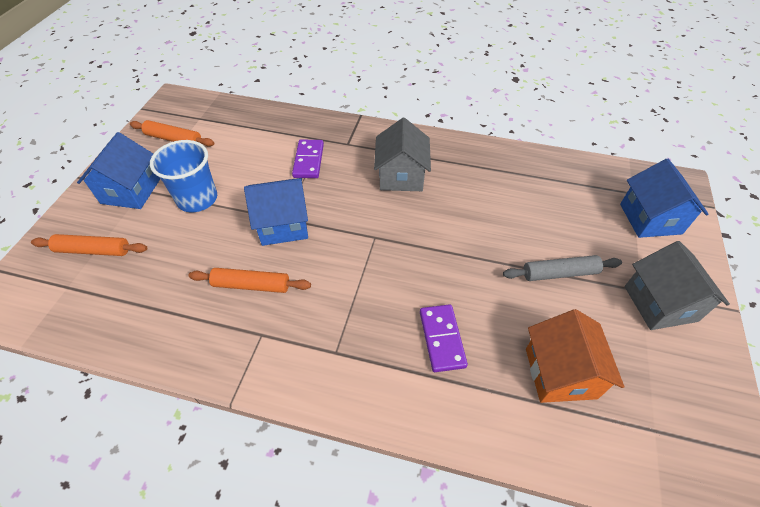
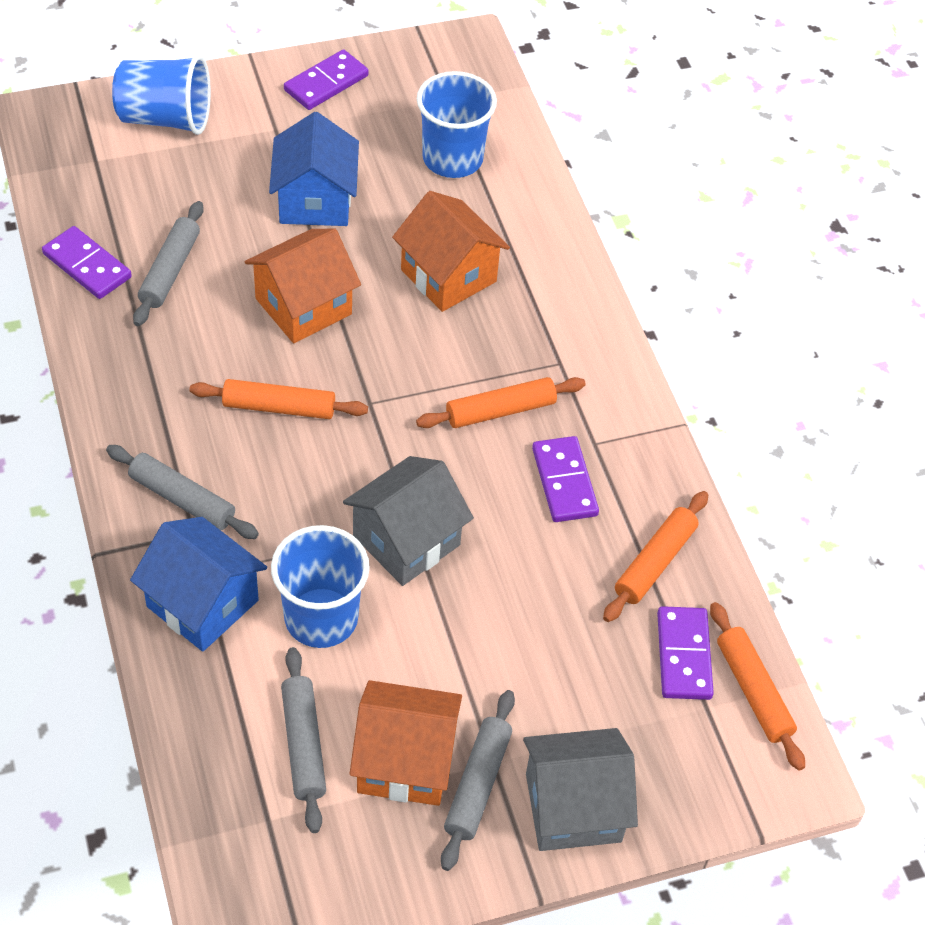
blue cup: 1 -> 3
blue house: 3 -> 2
grey rolling pin: 1 -> 4
orange house: 1 -> 3
orange rolling pin: 3 -> 4
purple domino: 2 -> 4

